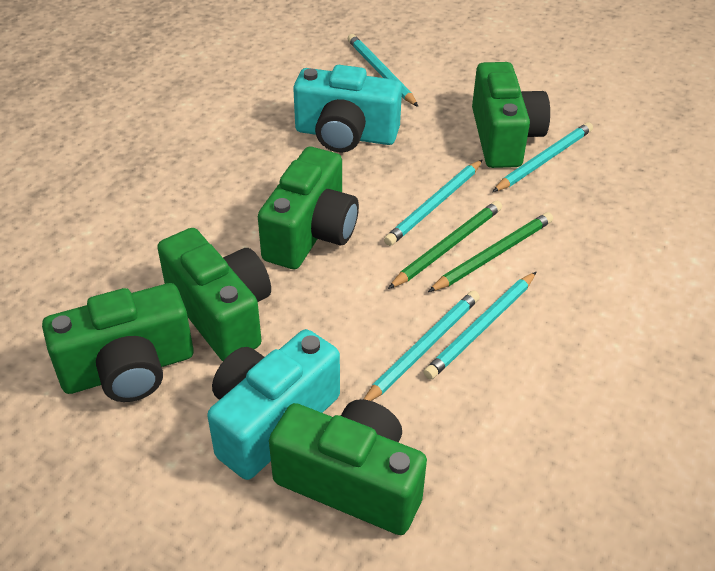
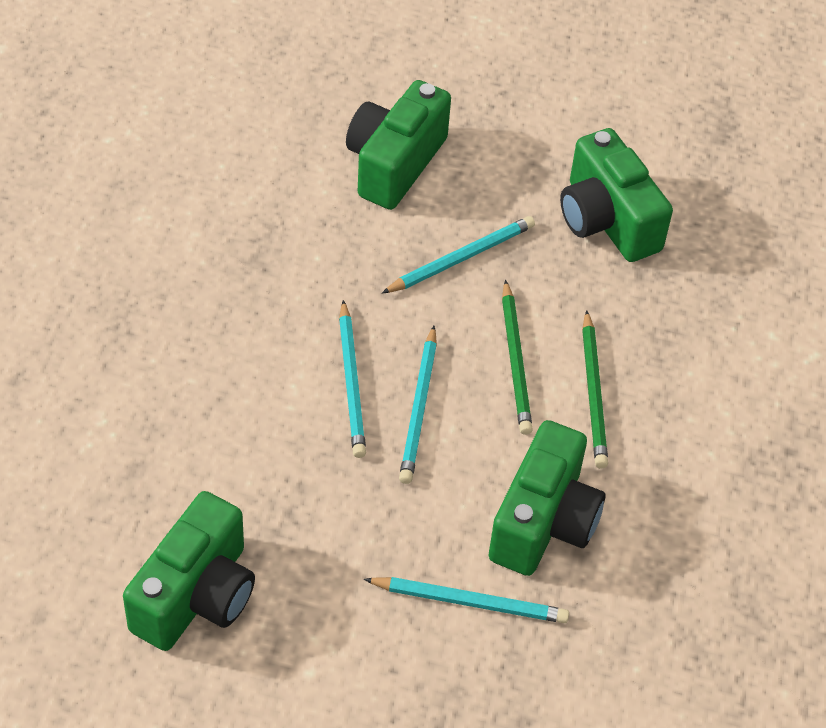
green camera: 5 -> 4
turquoise camera: 2 -> 0
turquoise pencil: 5 -> 4

